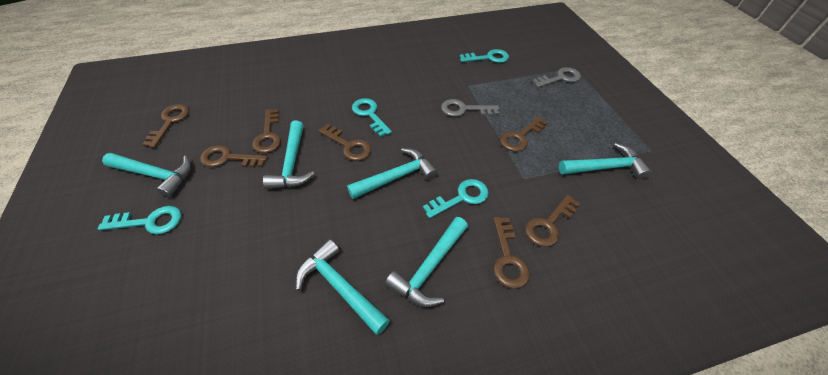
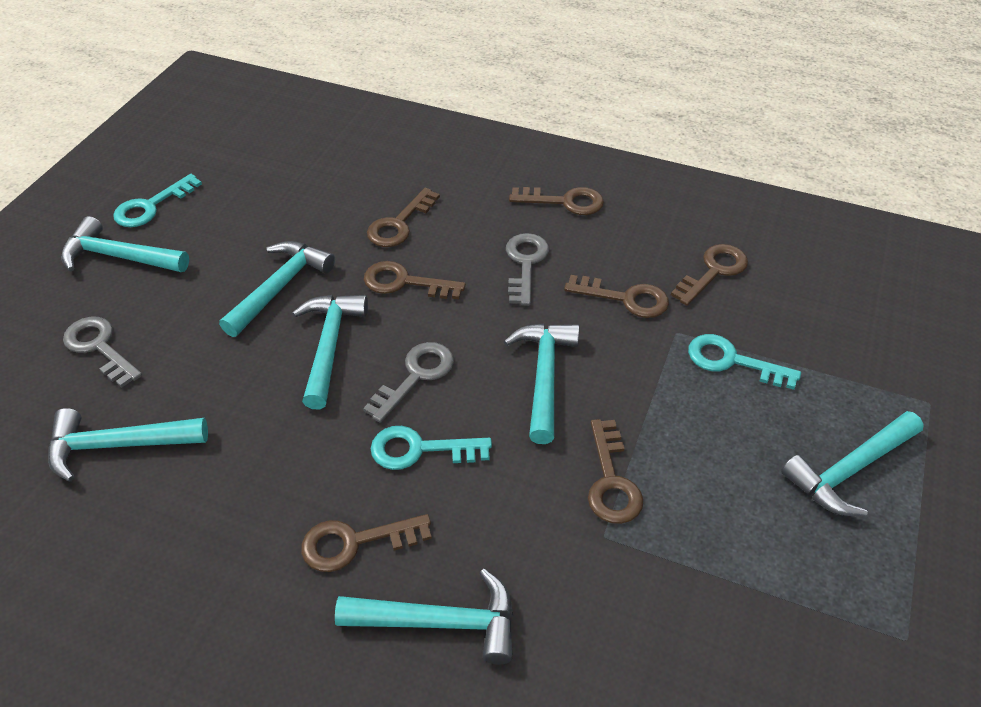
grey key: 2 -> 3
turquoise hammer: 6 -> 7
turquoise key: 4 -> 3

